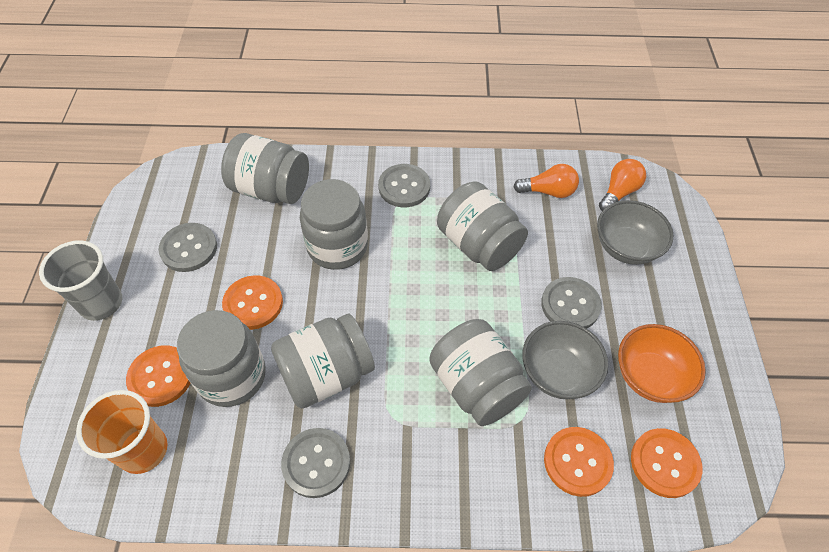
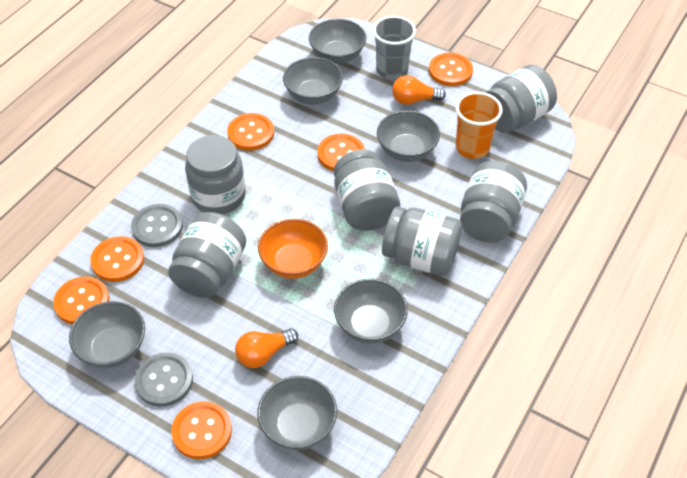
grey bowl: 2 -> 6
grey button: 4 -> 2
orange button: 4 -> 6

